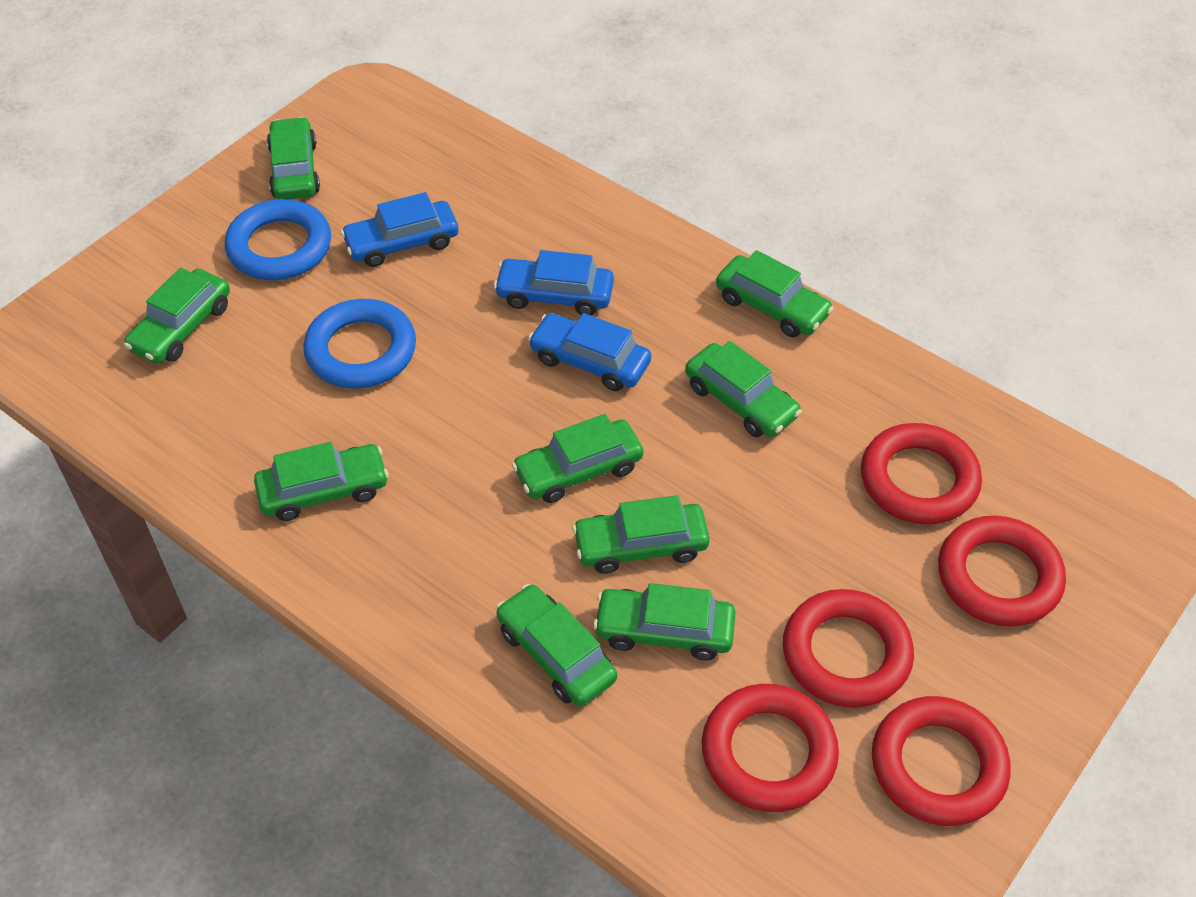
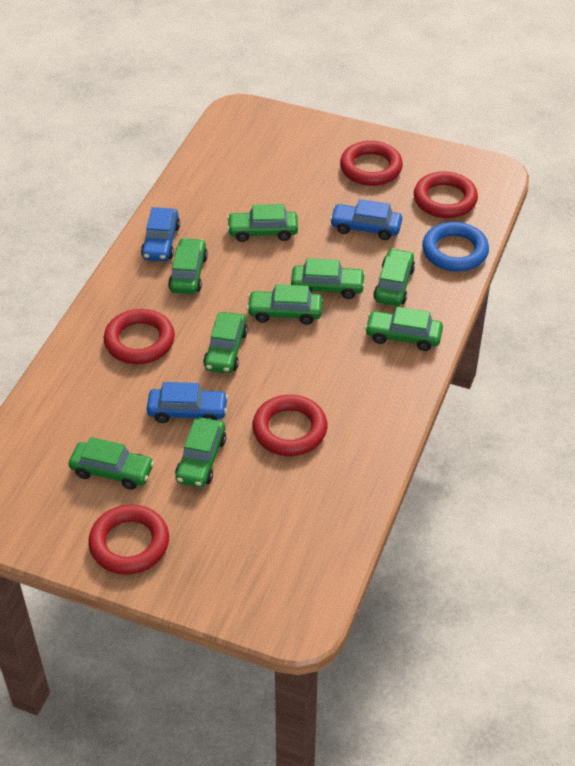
blue ring: 2 -> 1

